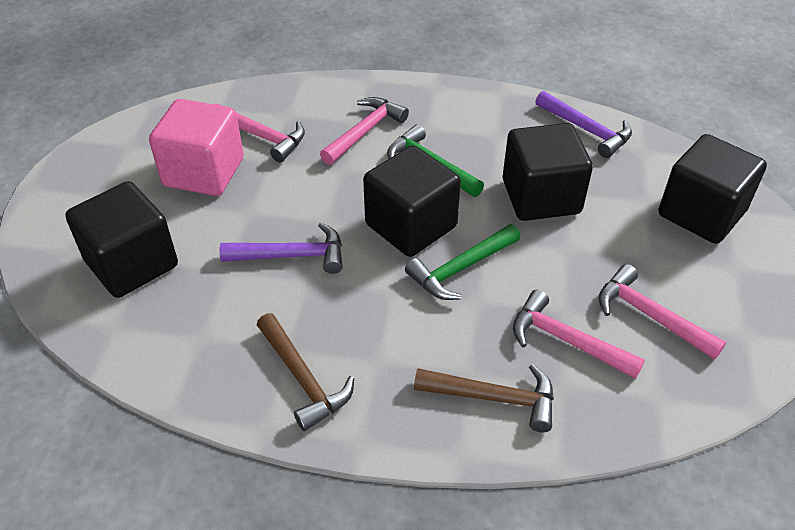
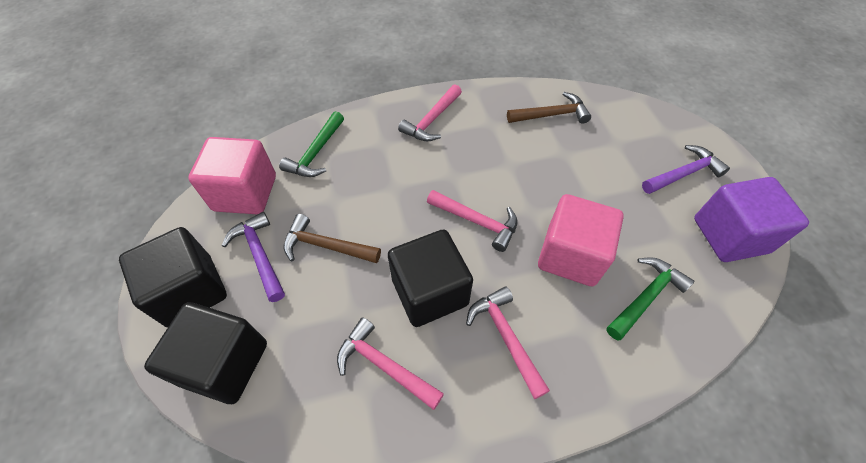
black cube: 4 -> 3
pink cube: 1 -> 2
purple cube: 0 -> 1

